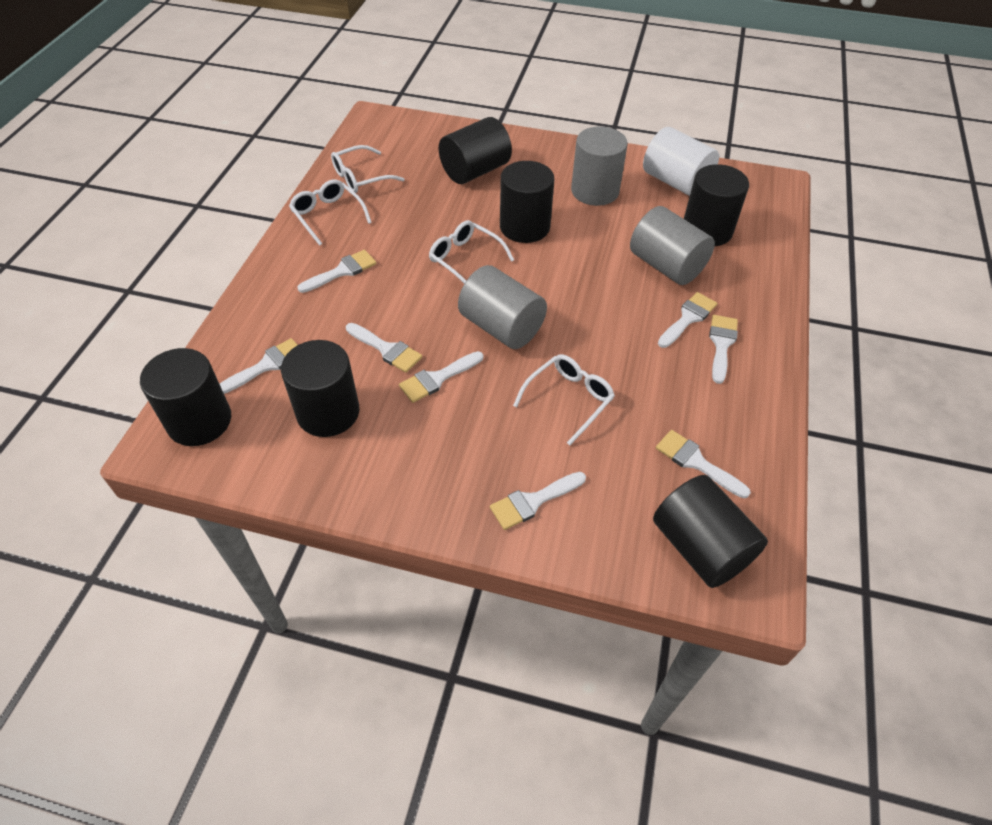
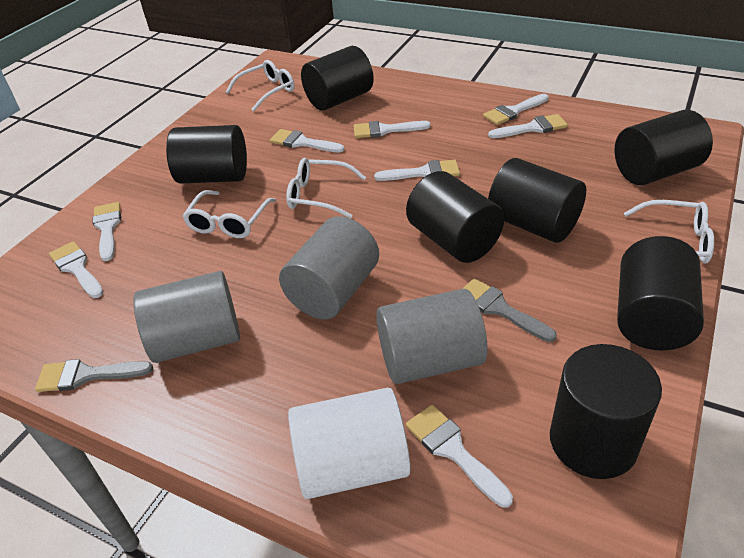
black cylinder: 6 -> 7
grey brush: 0 -> 2

